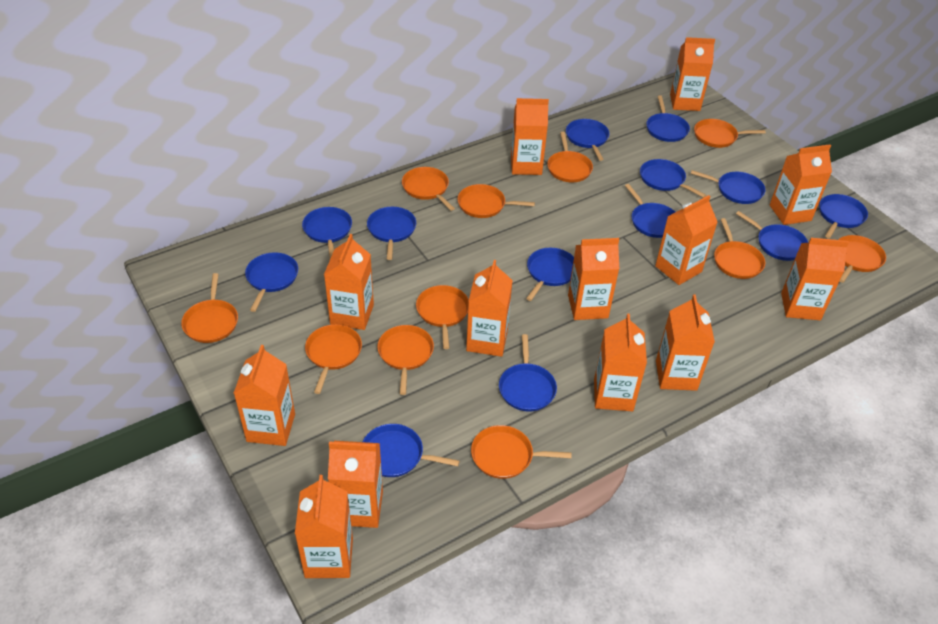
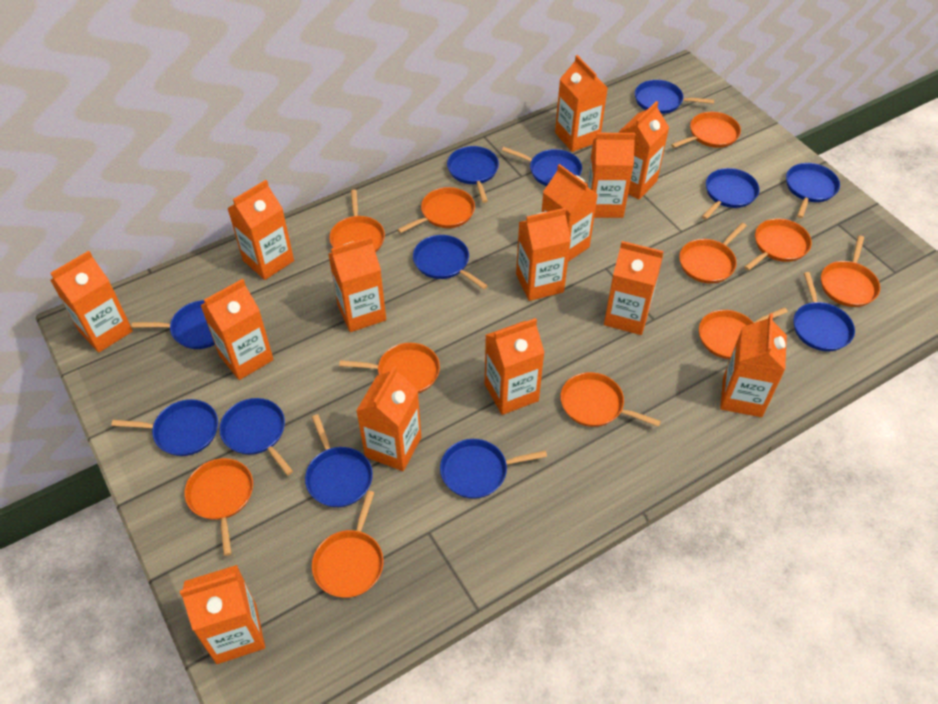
blue pan: 13 -> 12
orange carton: 13 -> 14

